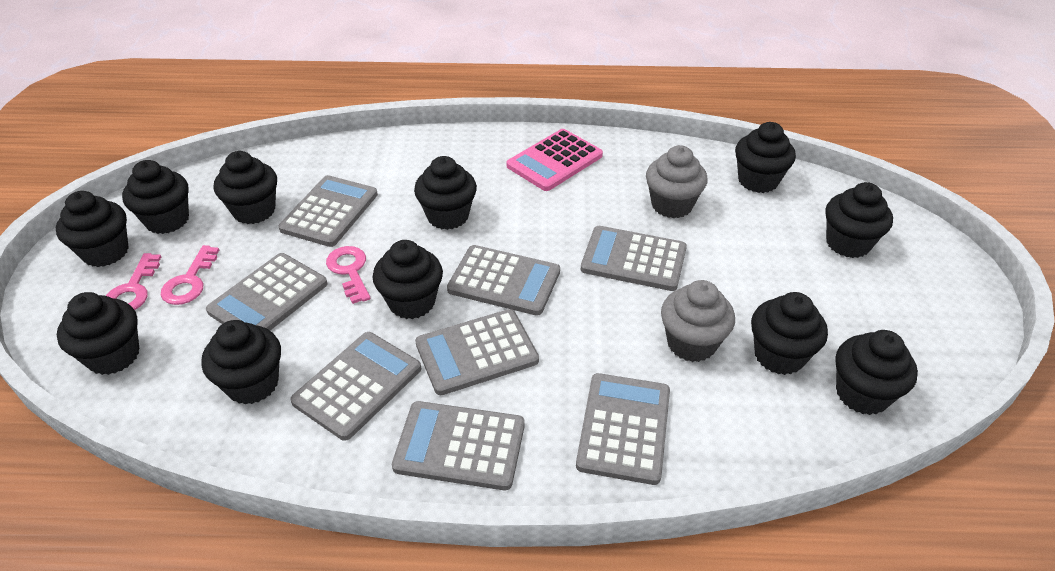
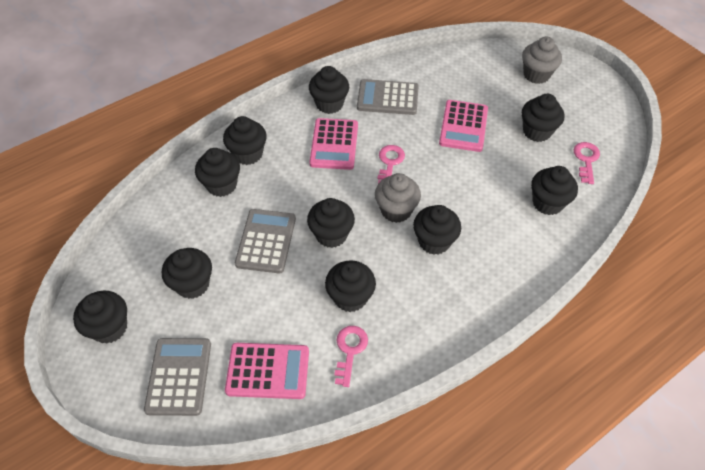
black cupcake: 11 -> 10
grey calculator: 8 -> 3
pink calculator: 1 -> 3

